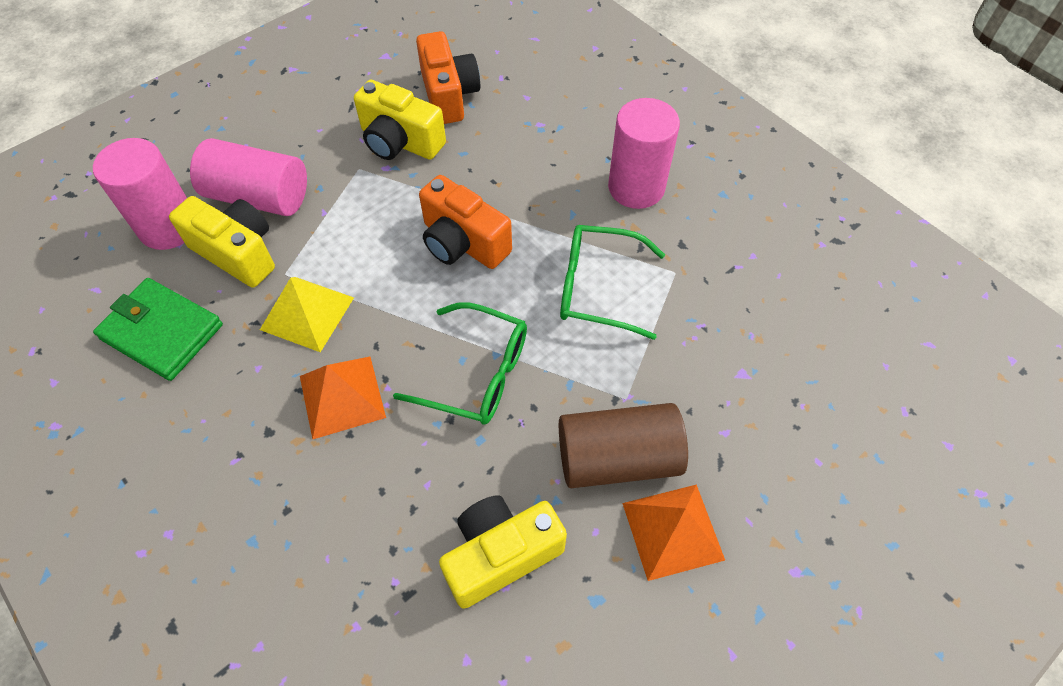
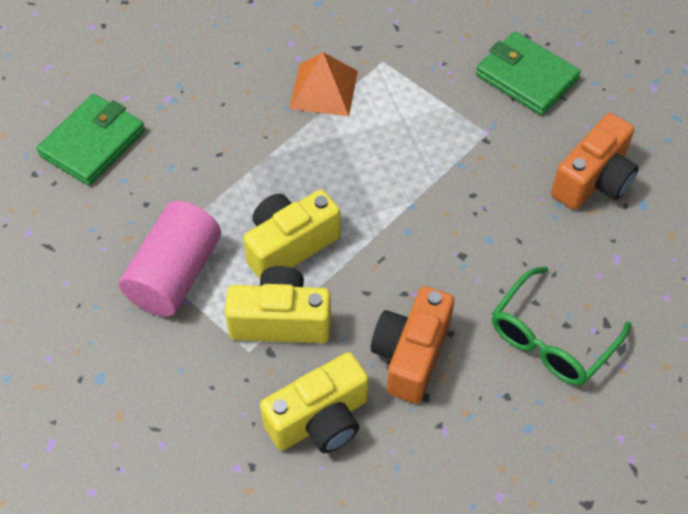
brown cylinder: 1 -> 0
green glasses: 2 -> 1
green wallet: 1 -> 2
orange pyramid: 2 -> 1
pink cylinder: 3 -> 1
yellow pyramid: 1 -> 0

